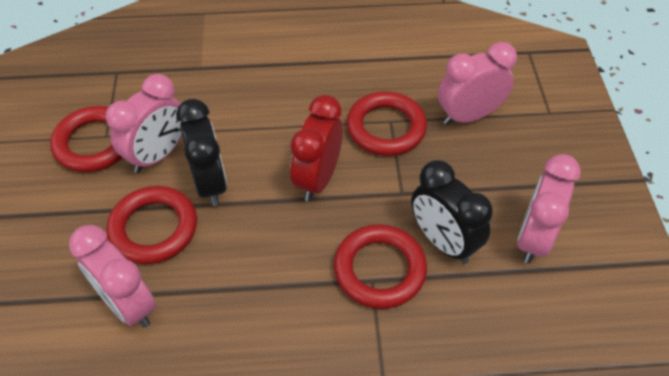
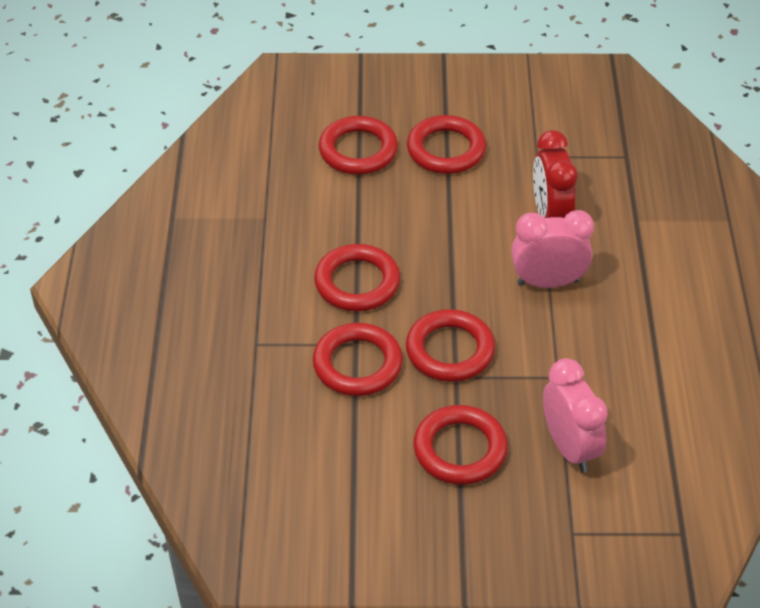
black clock: 2 -> 0
pink clock: 4 -> 2
red ring: 4 -> 6

